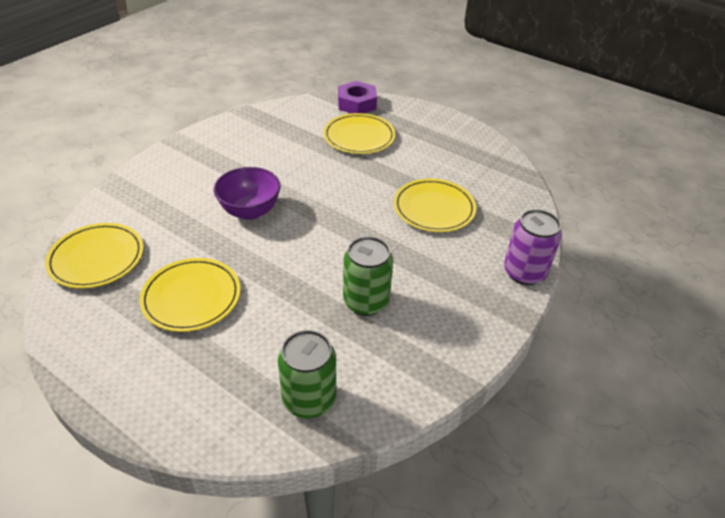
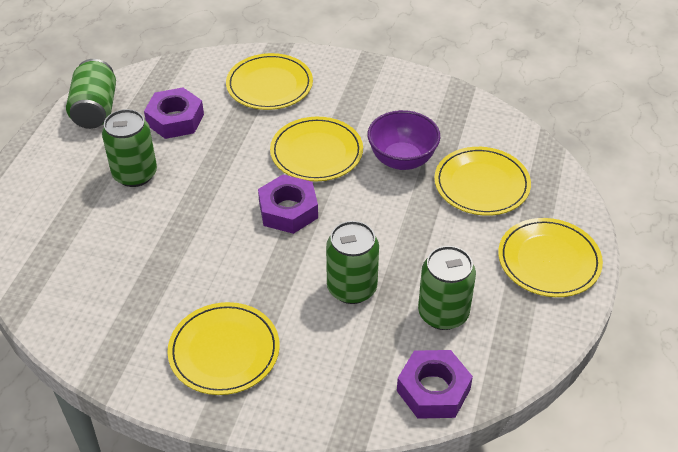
green can: 2 -> 4
purple can: 1 -> 0
purple nut: 1 -> 3
yellow plate: 4 -> 5

